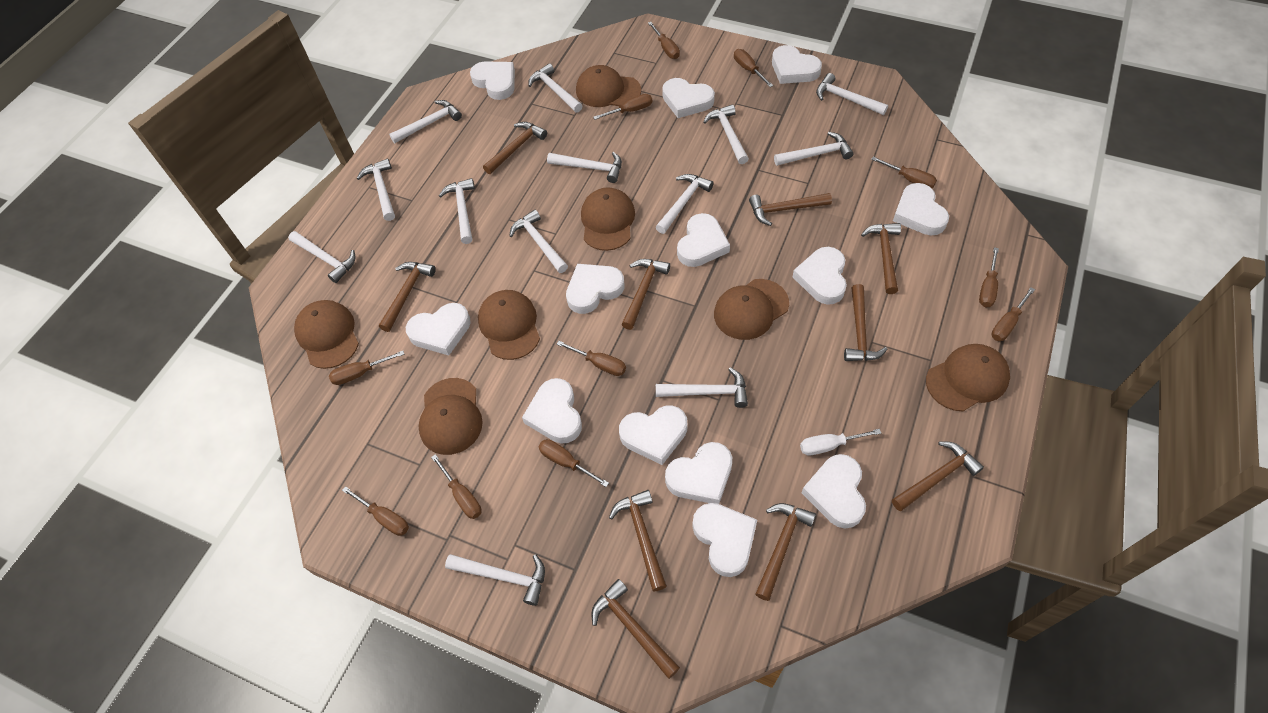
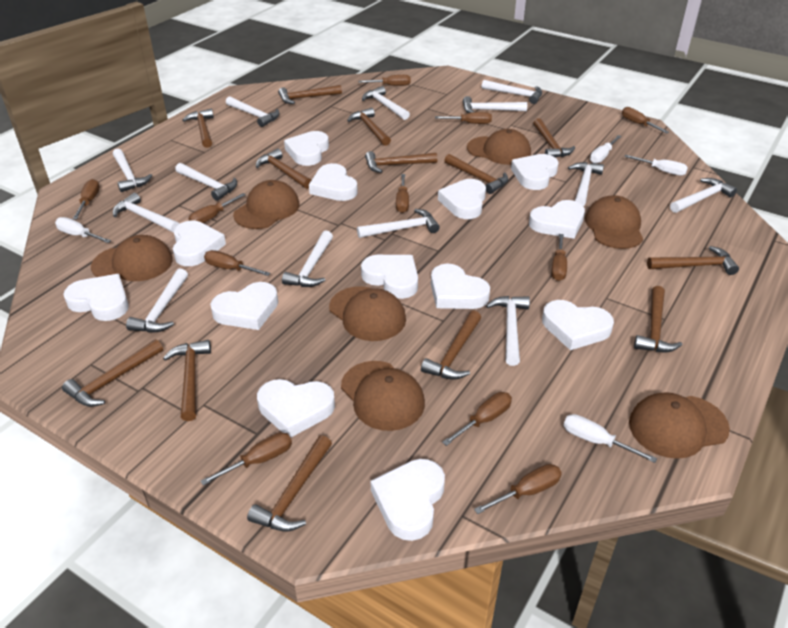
brown hammer: 10 -> 13
white screwdriver: 1 -> 4

